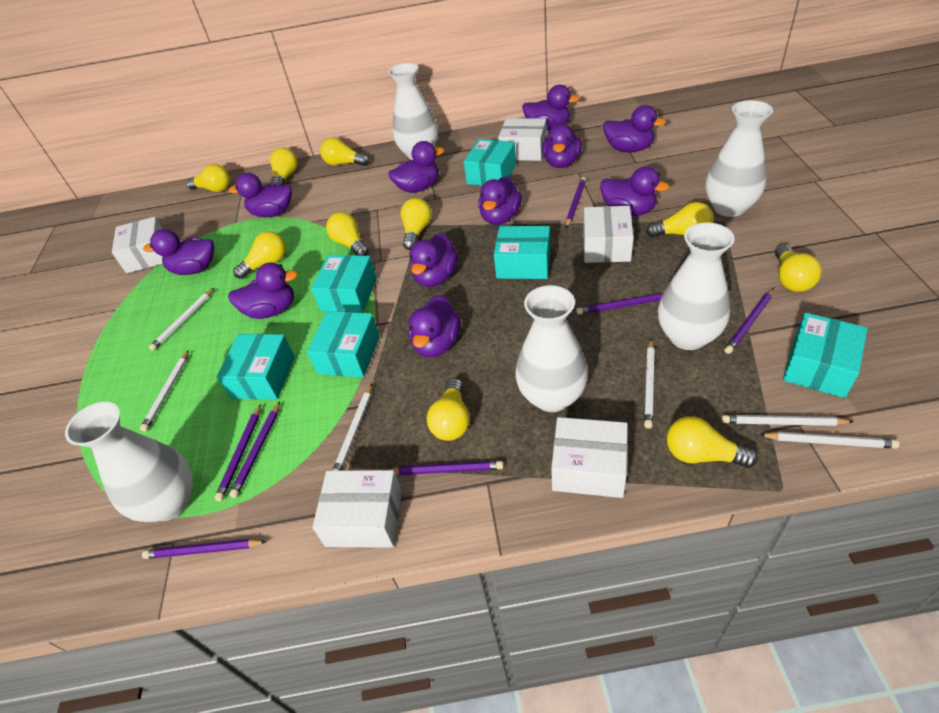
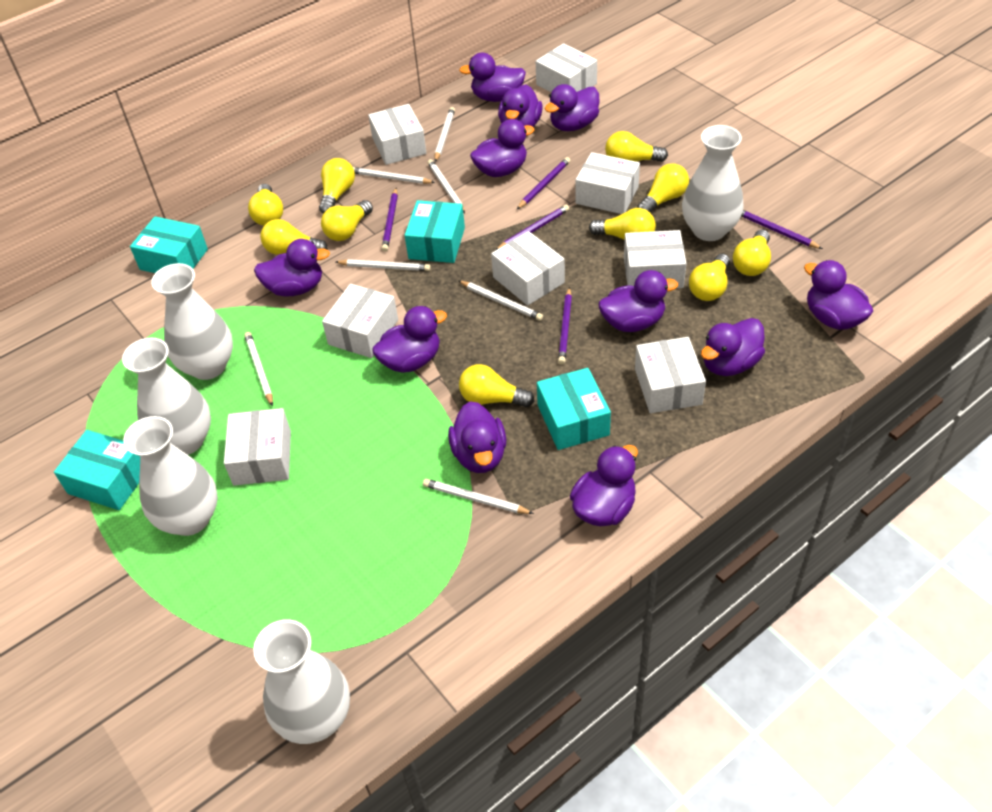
purple pencil: 7 -> 5
turquoise box: 6 -> 4
white box: 5 -> 8
white pencil: 6 -> 7

